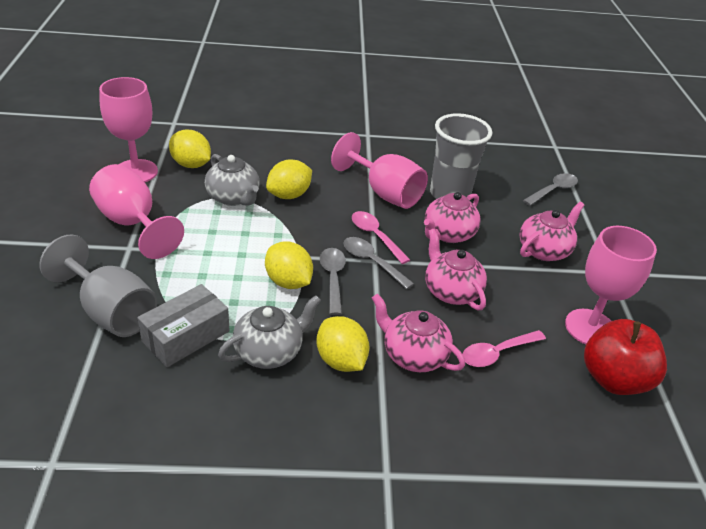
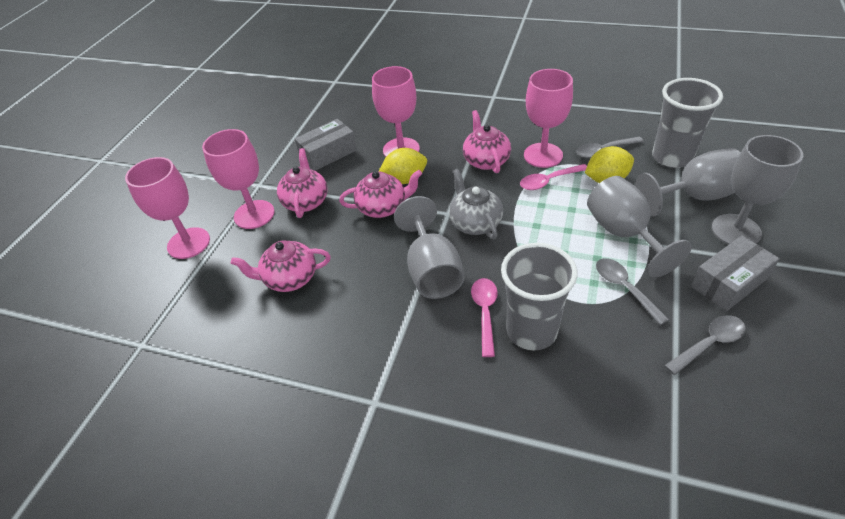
grey box: 1 -> 2
grey cup: 1 -> 2
grey goblet: 1 -> 4
grey teapot: 2 -> 1
red apple: 1 -> 0
yellow lemon: 4 -> 2

